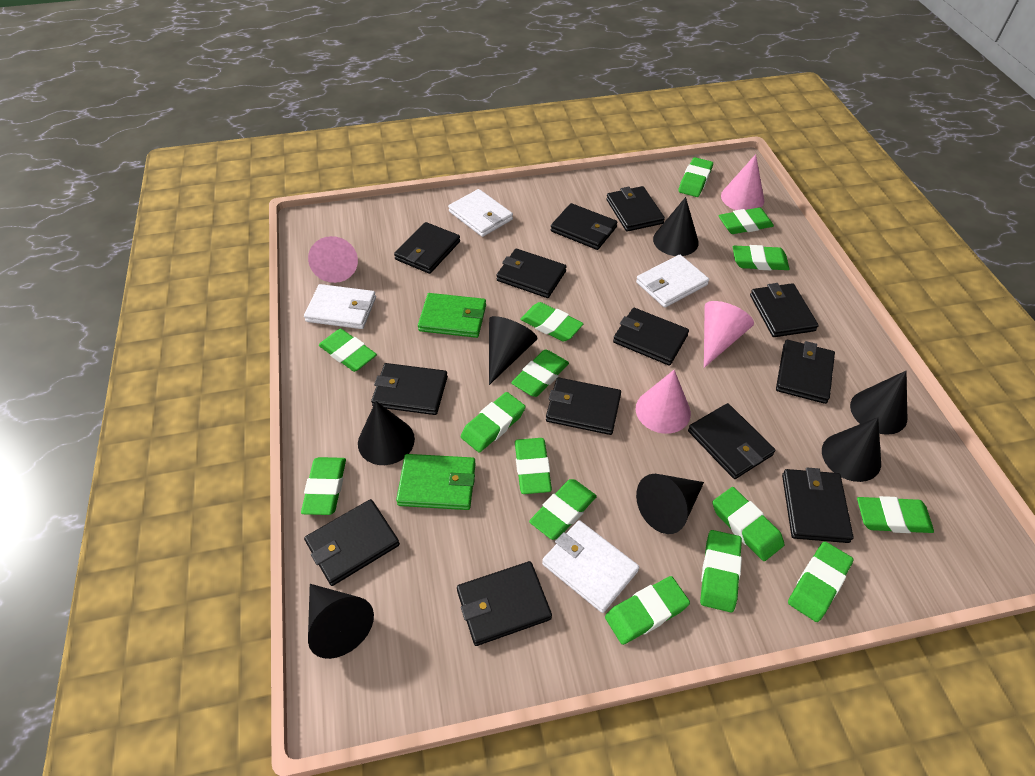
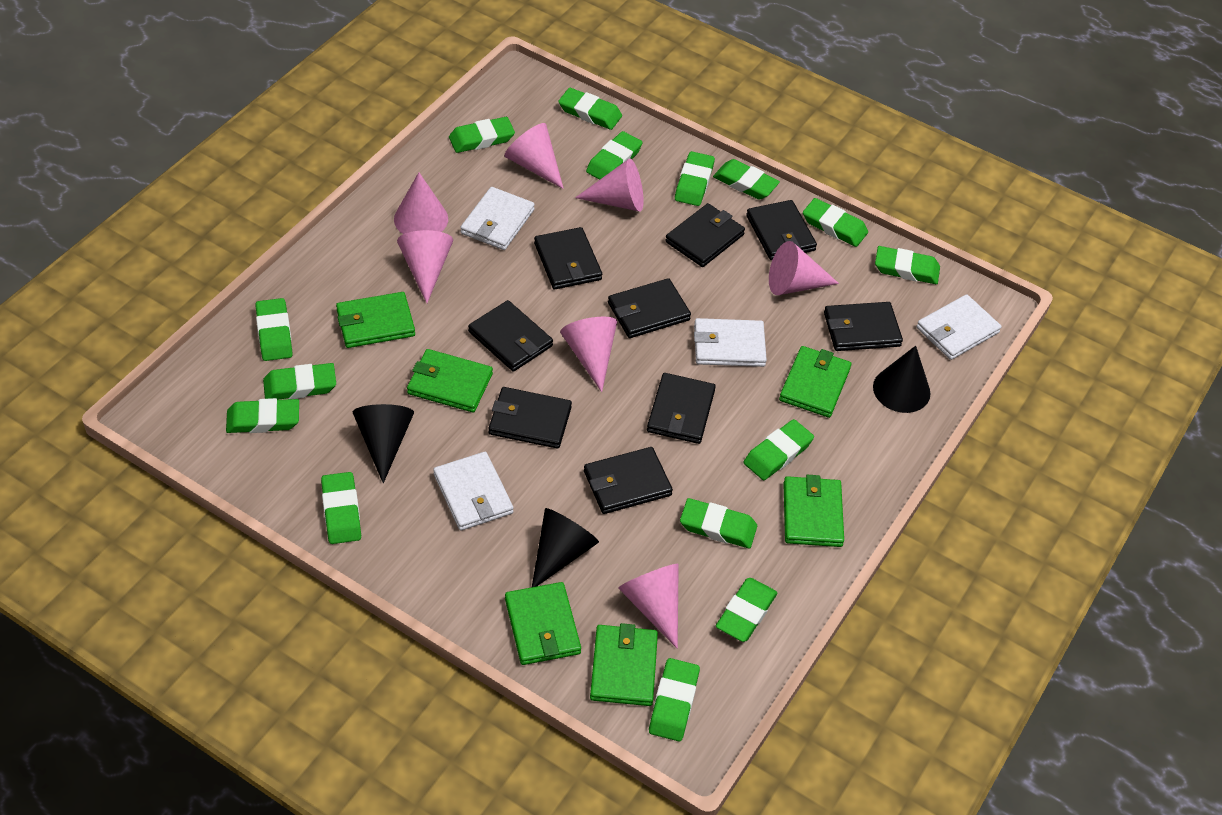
black cone: 7 -> 3
black wallet: 13 -> 9
green wallet: 2 -> 6
pink cone: 4 -> 7

